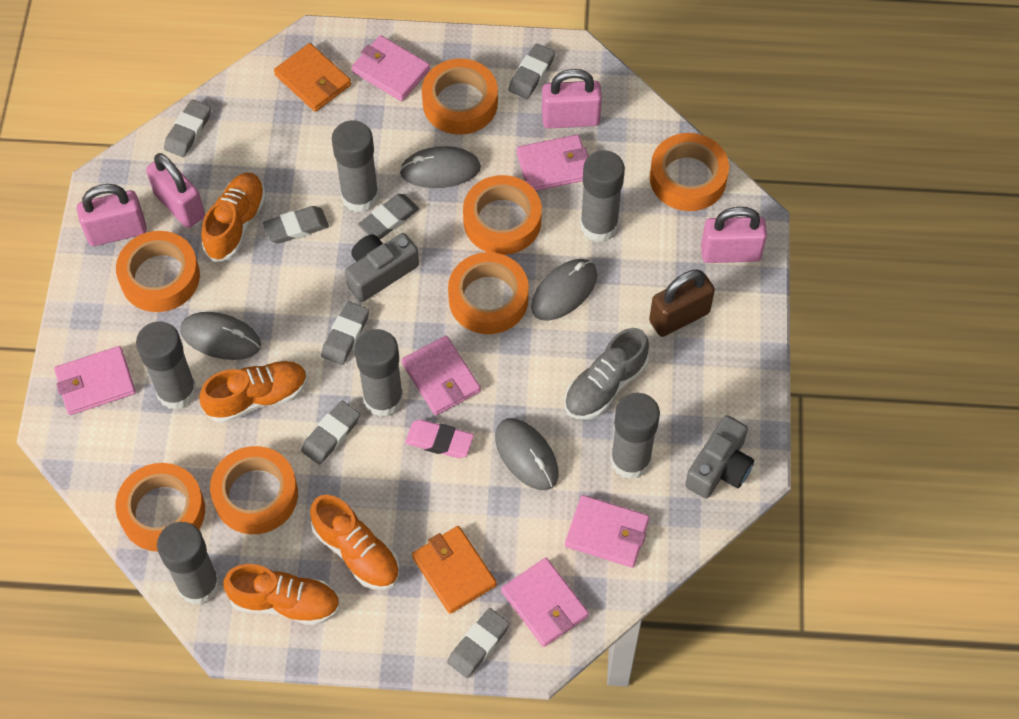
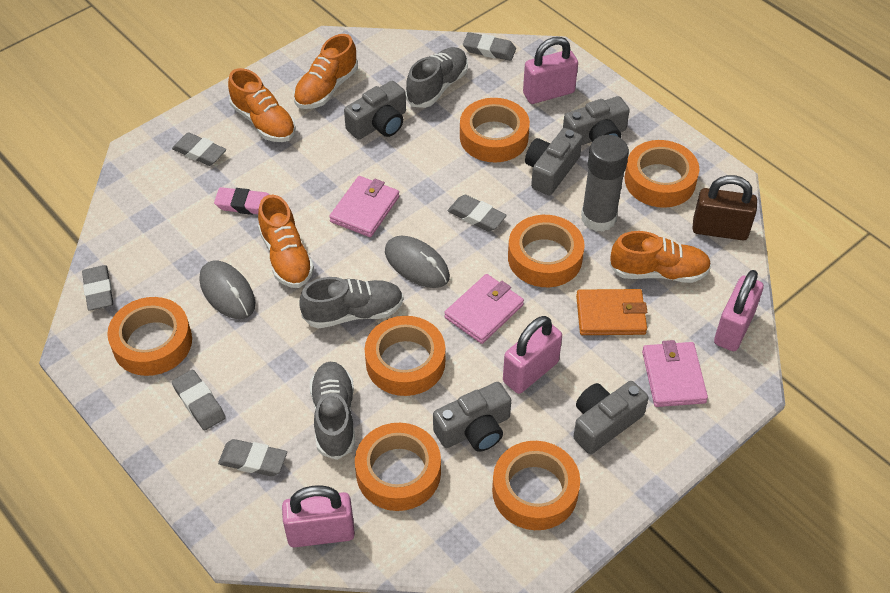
grey camera: 2 -> 5
grey eraser: 7 -> 6
grey glue stick: 6 -> 1
grey mouse: 4 -> 2
grey shoe: 1 -> 3
orange wallet: 2 -> 1
pink wallet: 6 -> 3

